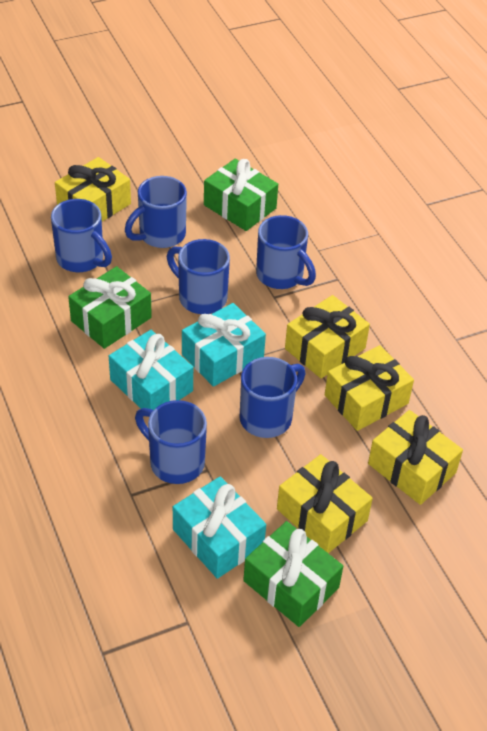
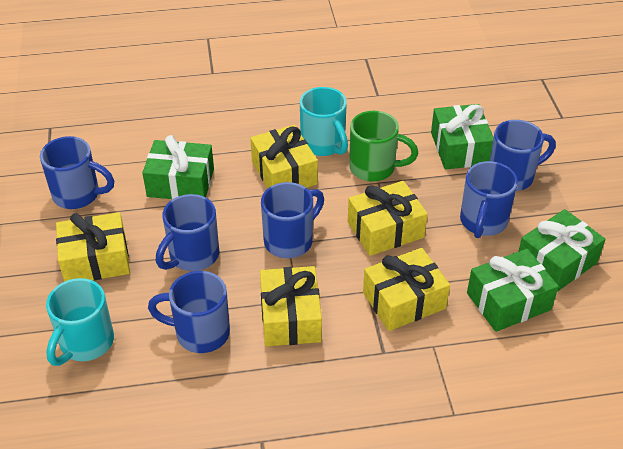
green gift: 3 -> 4
green mug: 0 -> 1
turquoise gift: 3 -> 0
turquoise mug: 0 -> 2

